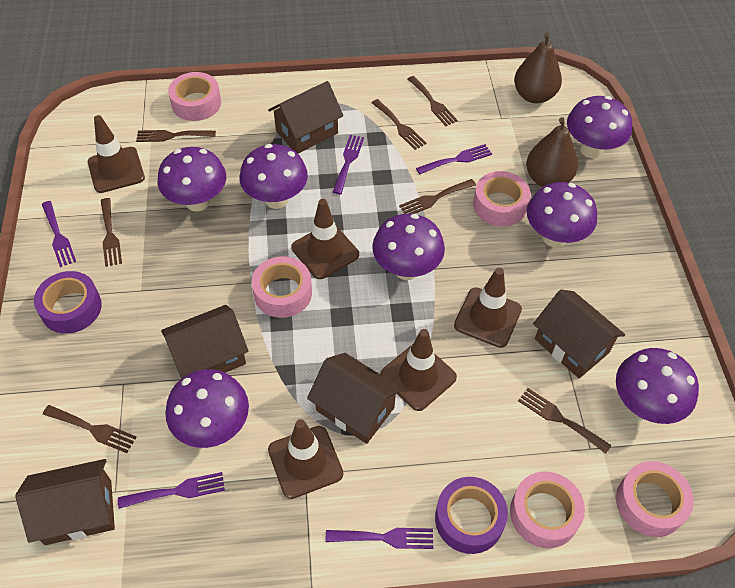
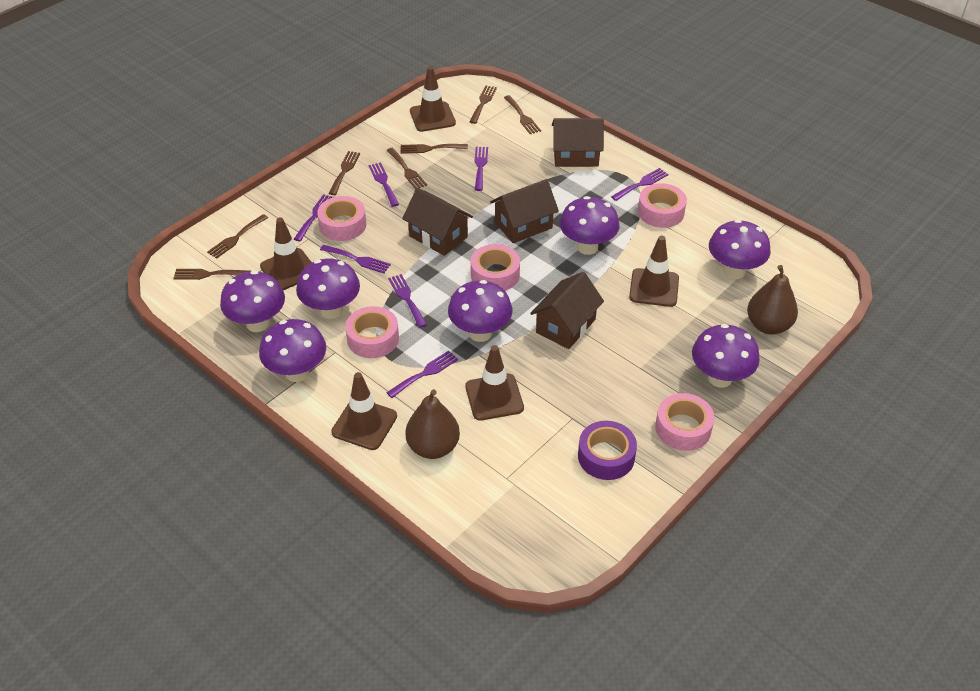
brown house: 5 -> 4
purple fork: 5 -> 7
purple tape: 2 -> 1

